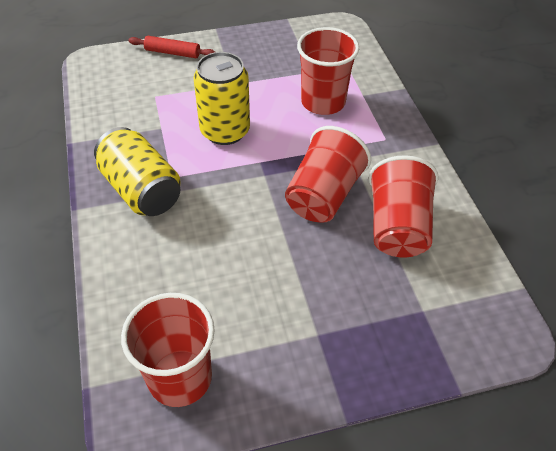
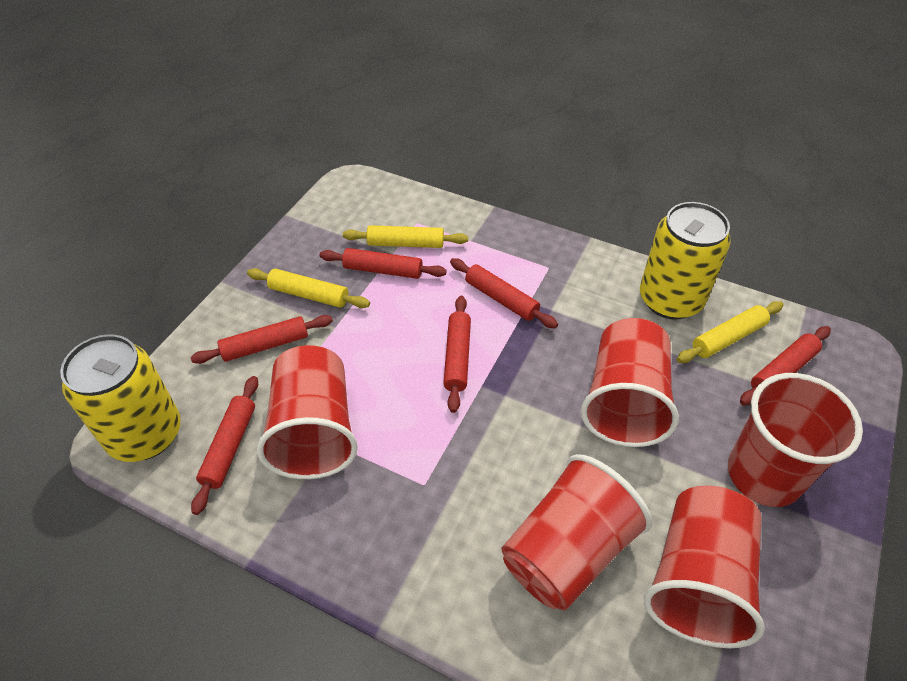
red cup: 4 -> 5
red rolling pin: 1 -> 6
yellow rolling pin: 0 -> 3

